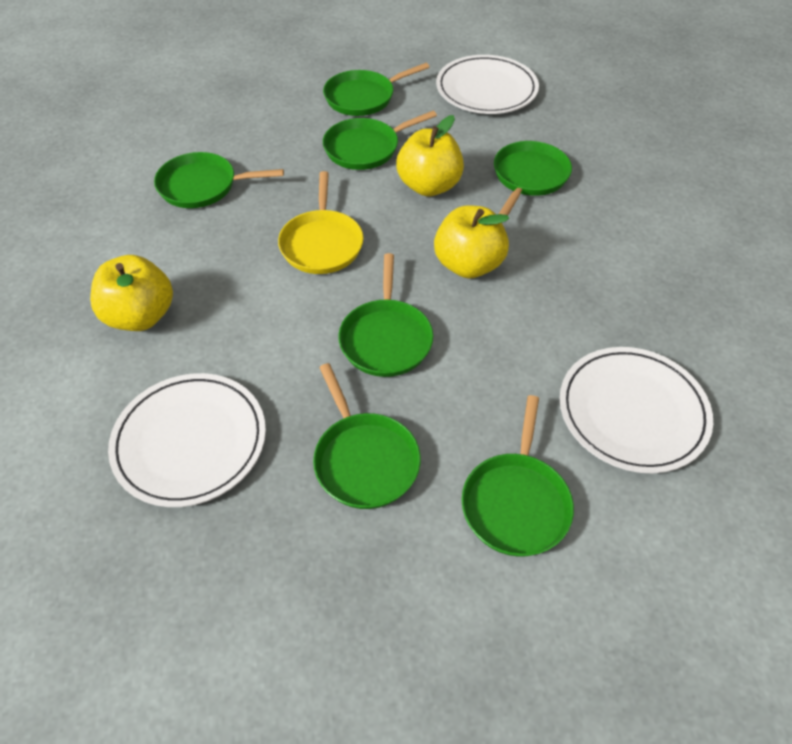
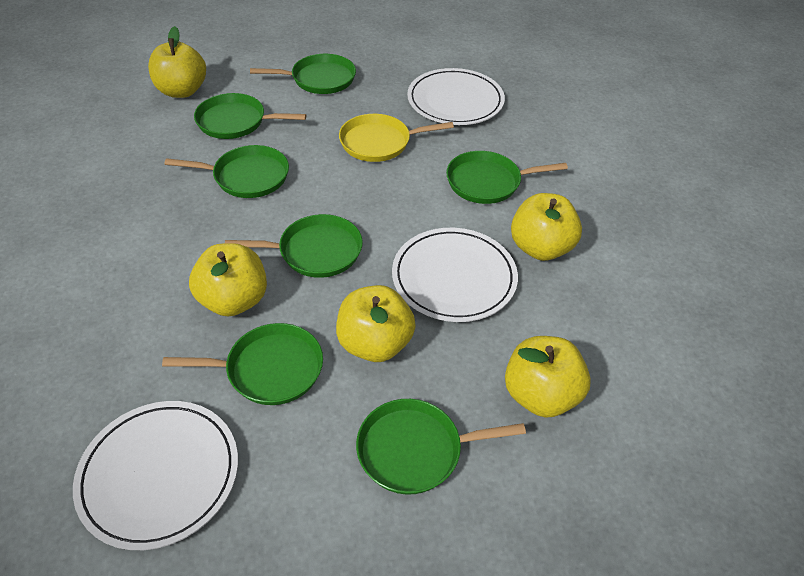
yellow apple: 3 -> 5

